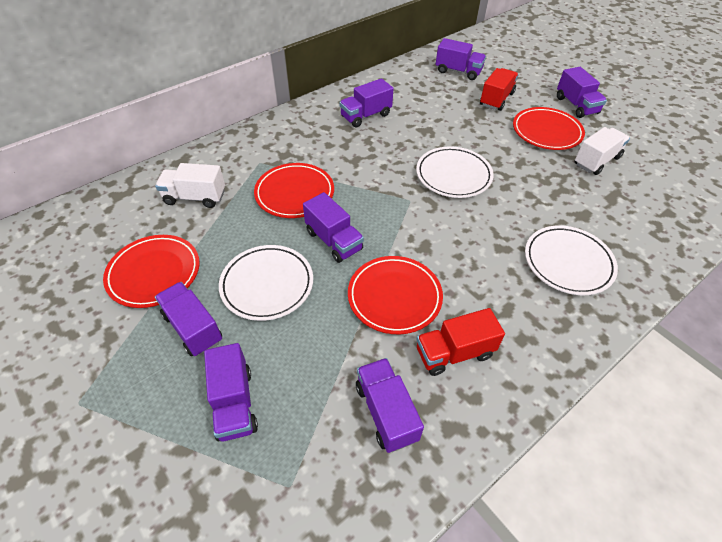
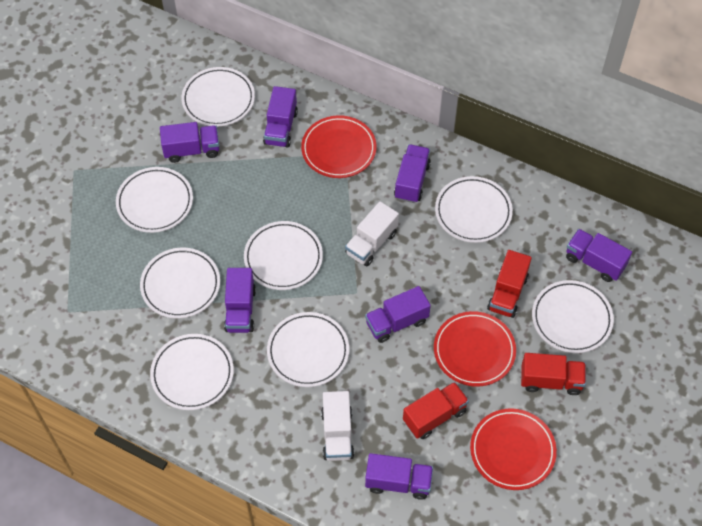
red plate: 4 -> 3
red truck: 2 -> 3
white plate: 3 -> 8

